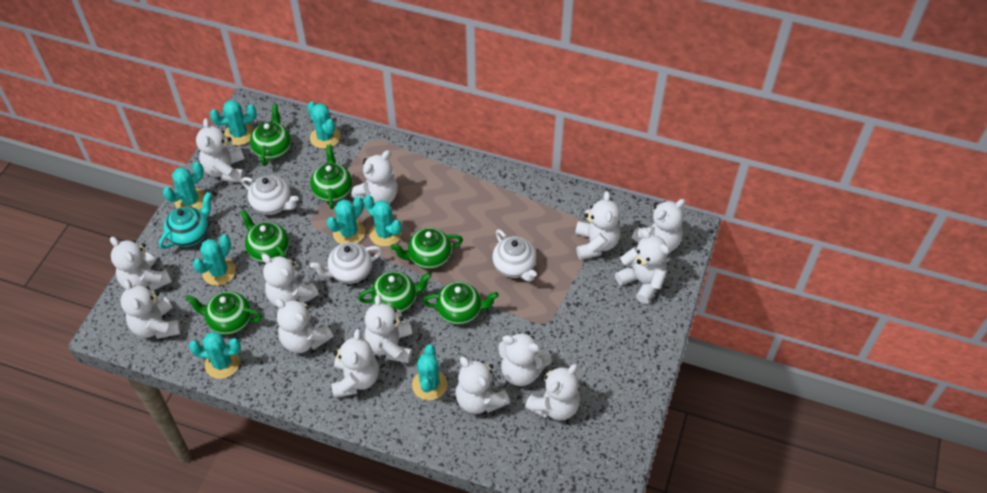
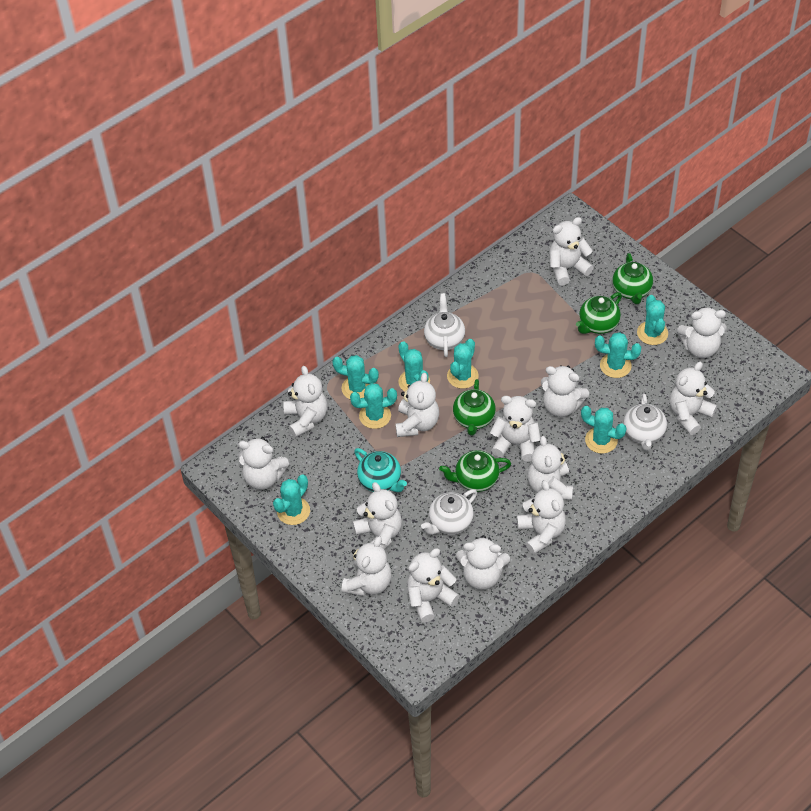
green teapot: 7 -> 4

